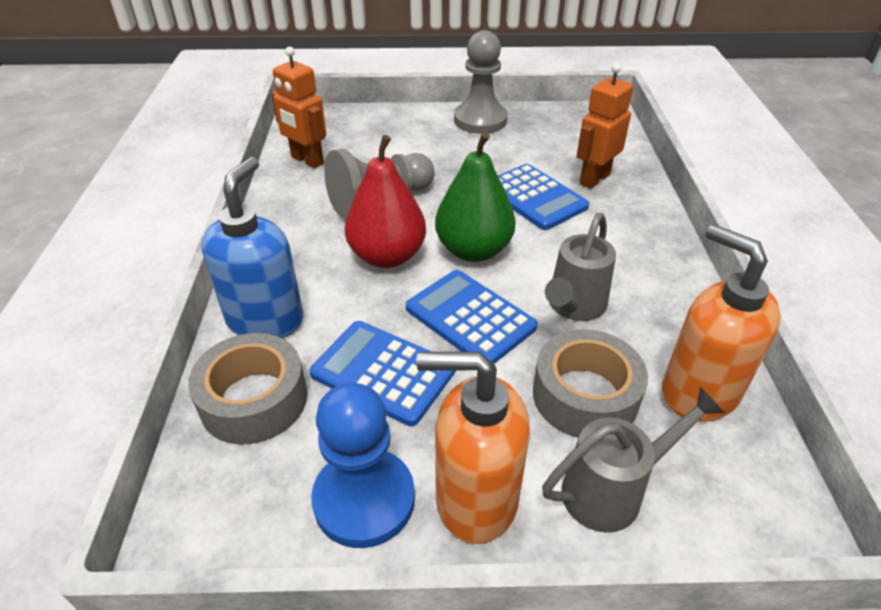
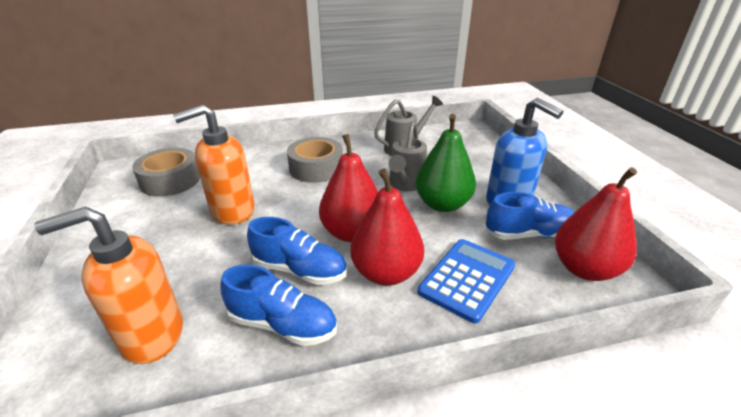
blue calculator: 3 -> 1
blue pawn: 1 -> 0
blue shoe: 0 -> 3
grey pawn: 2 -> 0
orange robot: 2 -> 0
red pear: 1 -> 3

